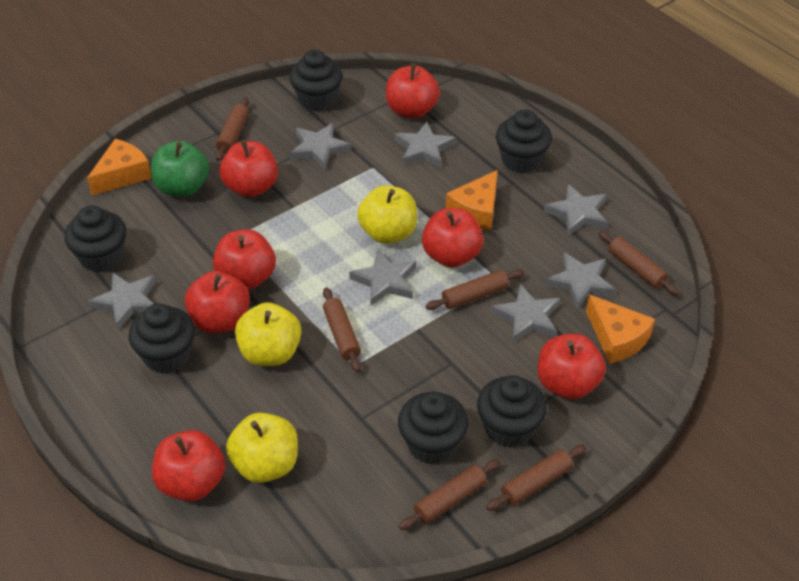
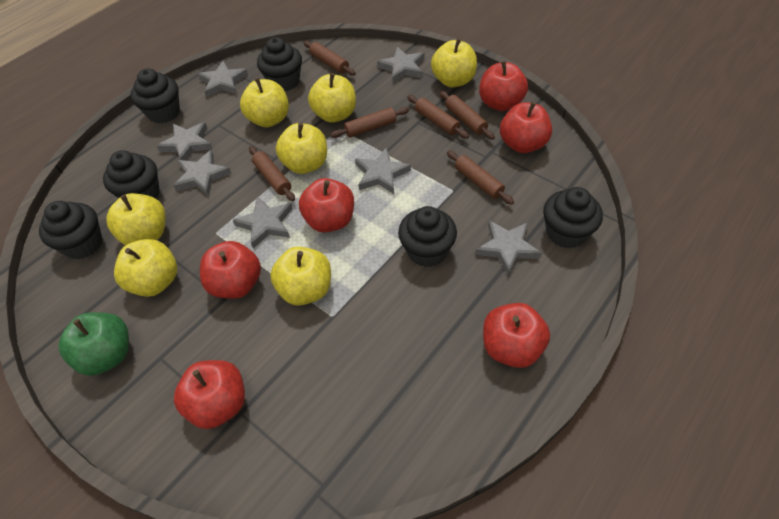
orange cheese: 3 -> 0
red apple: 7 -> 6
yellow apple: 3 -> 7

